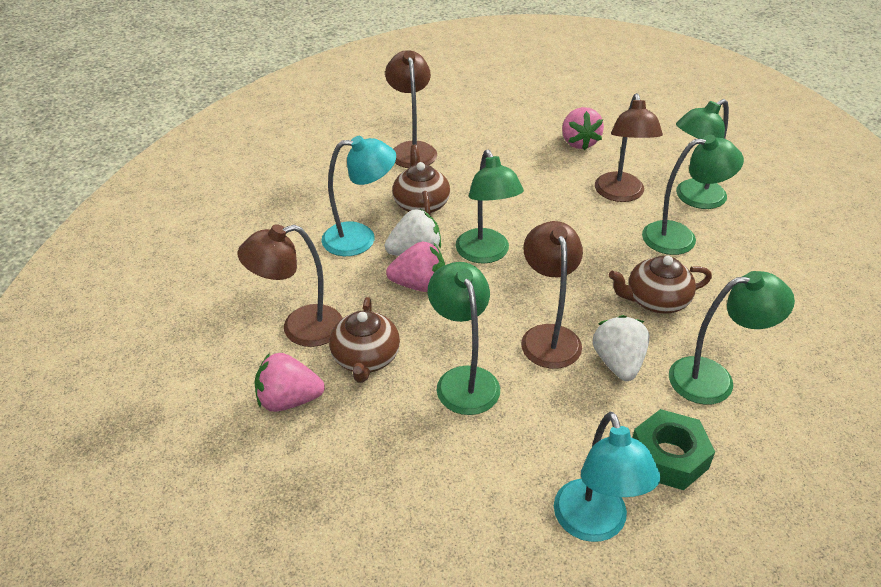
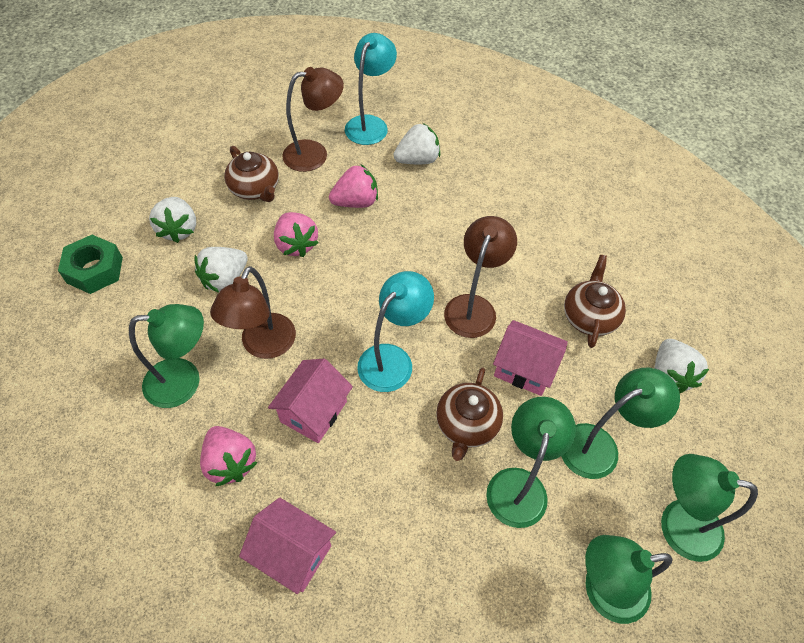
brown lamp: 4 -> 3
pink house: 0 -> 3
white strawberry: 2 -> 4

